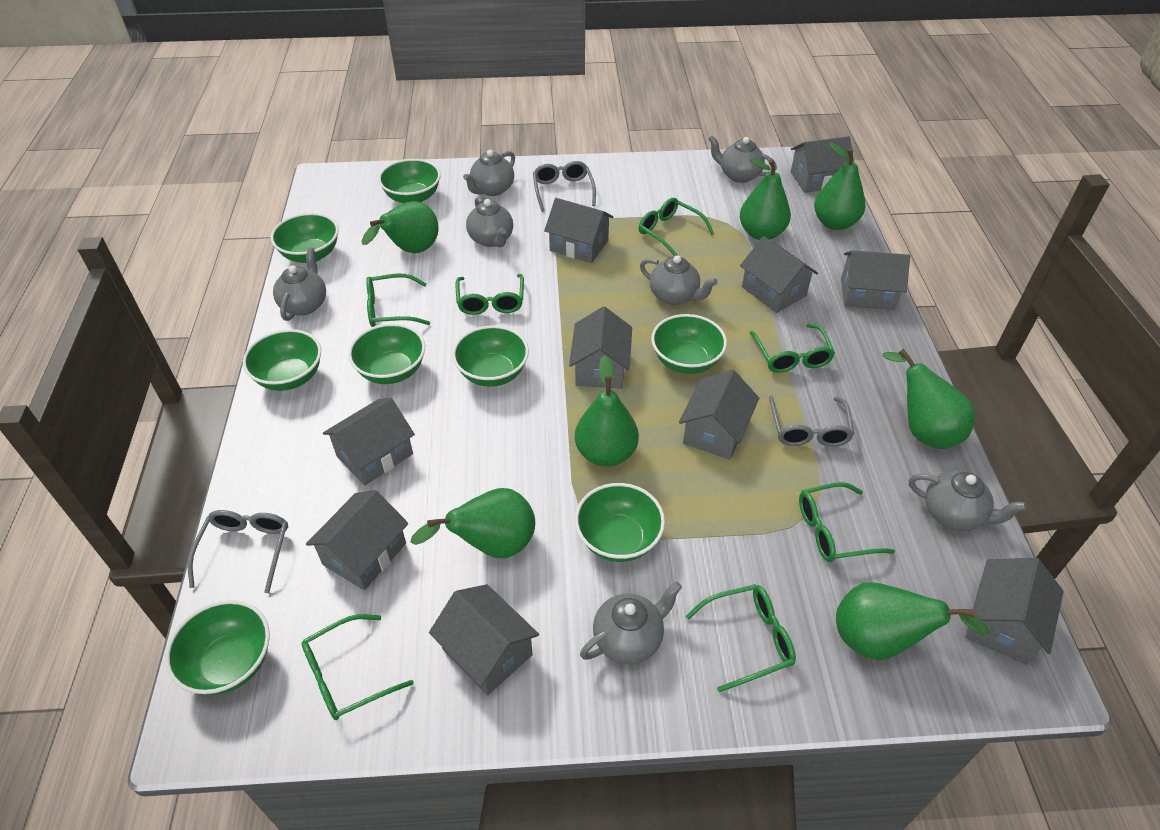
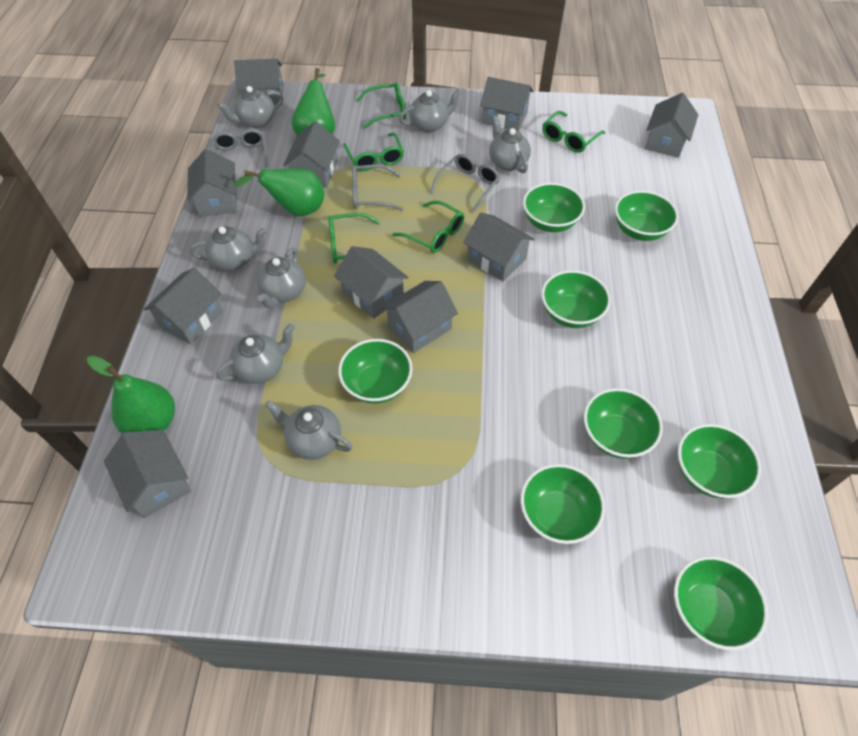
green glasses: 7 -> 5
green pear: 7 -> 3

